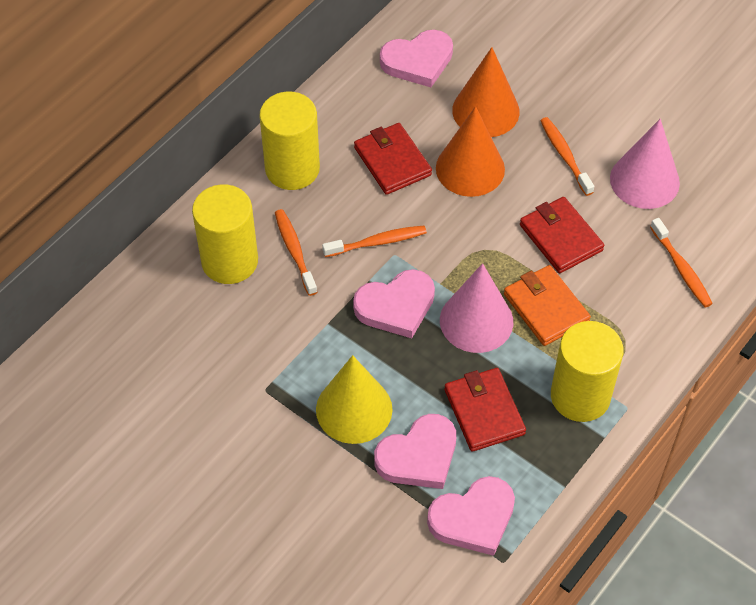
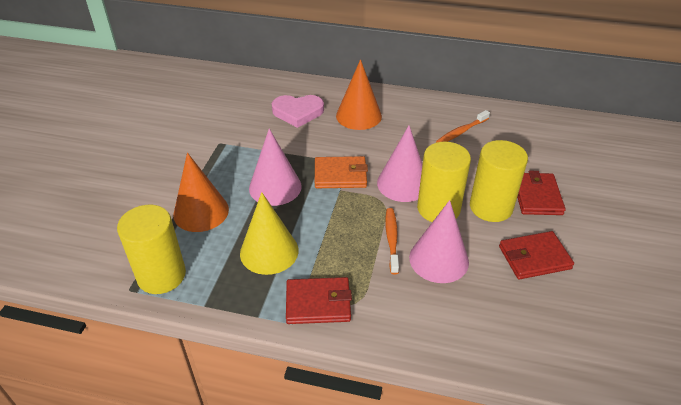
orange toothbrush: 4 -> 2
pink cone: 2 -> 3
pink heart: 4 -> 1

